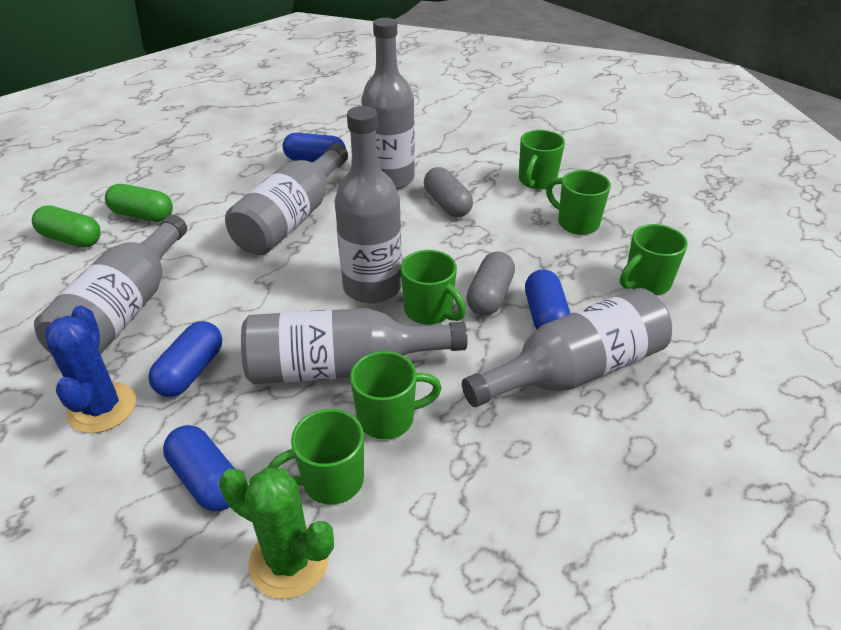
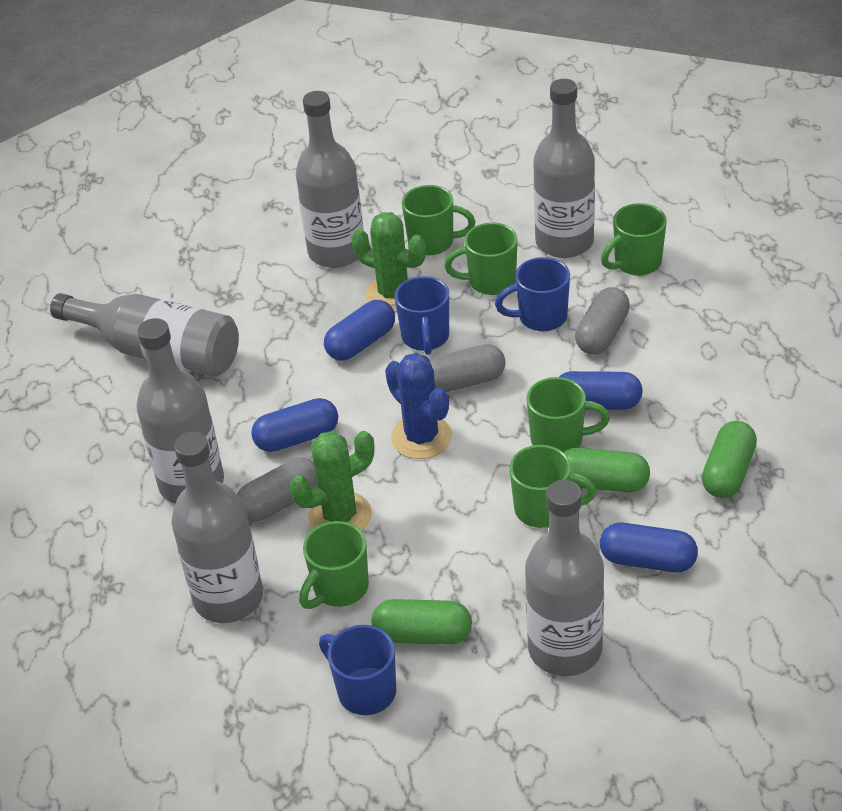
blue mug: 0 -> 3
green cactus: 1 -> 2
green capsule: 2 -> 3
grey capsule: 2 -> 3

